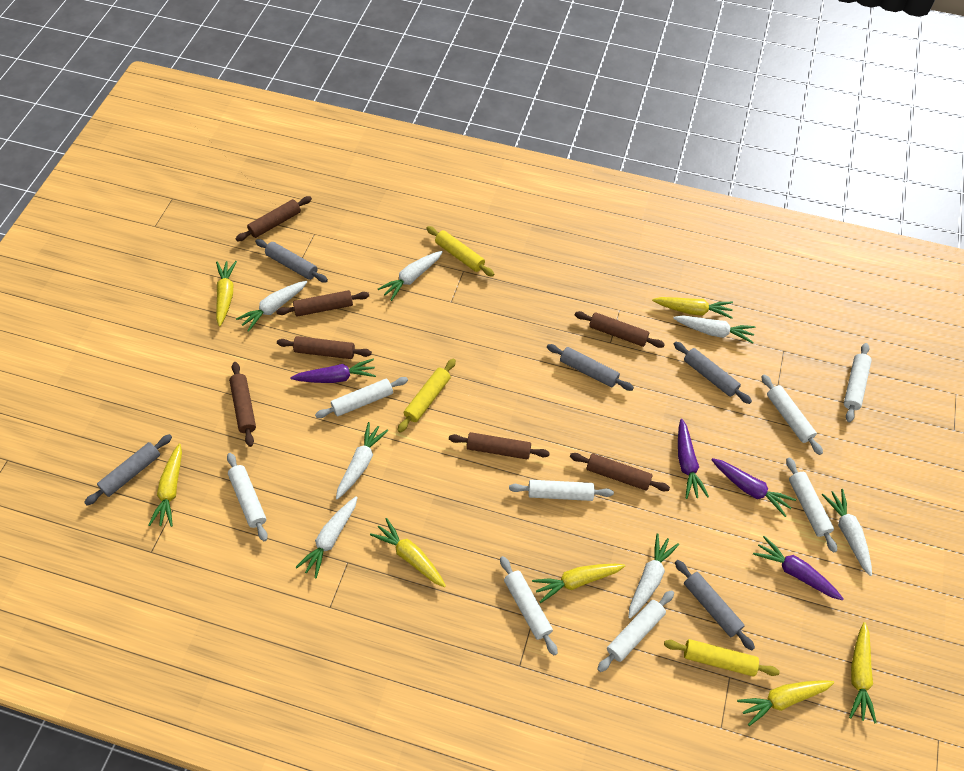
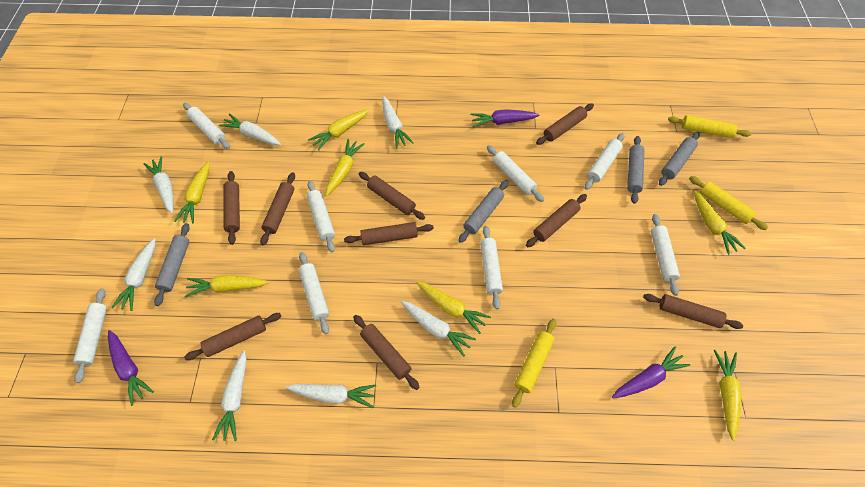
brown rolling pin: 7 -> 9
grey rolling pin: 5 -> 4
purple carrot: 4 -> 3

